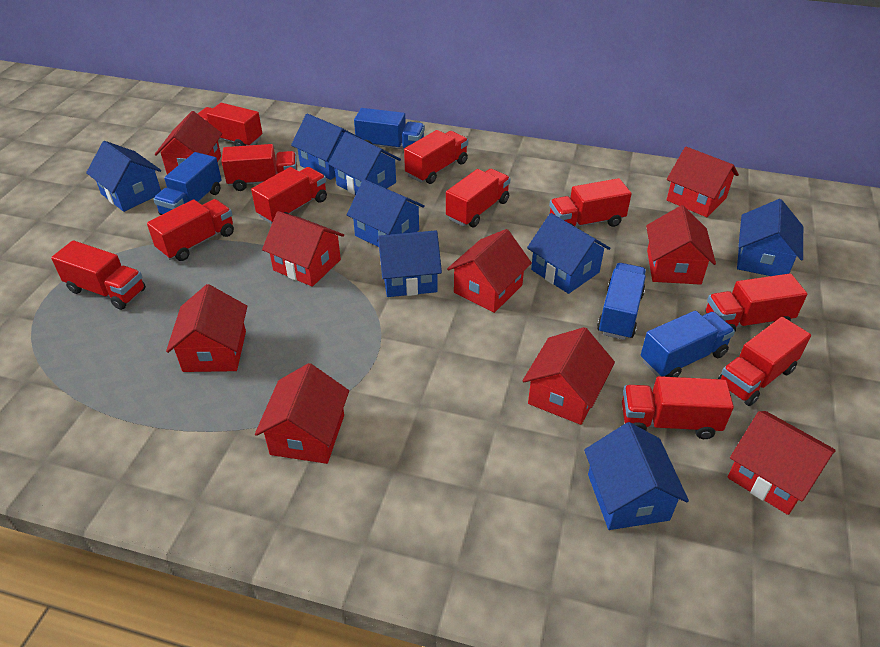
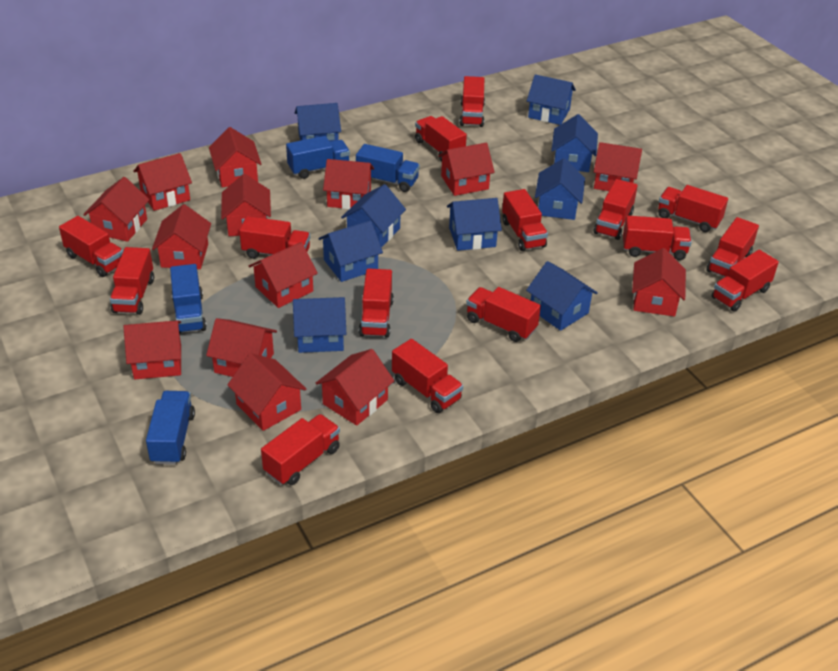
blue house: 8 -> 9
red house: 9 -> 14
red truck: 11 -> 15

